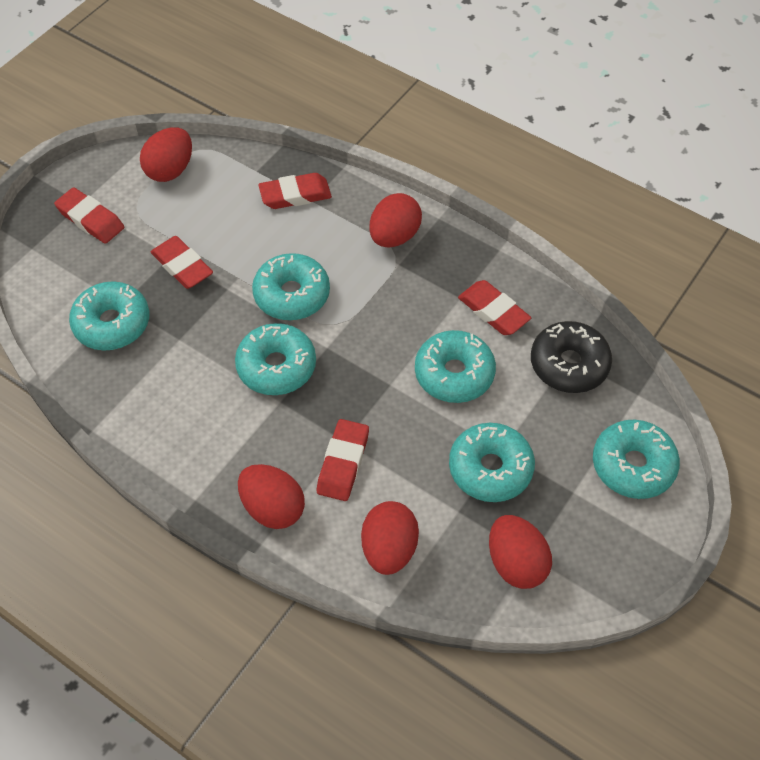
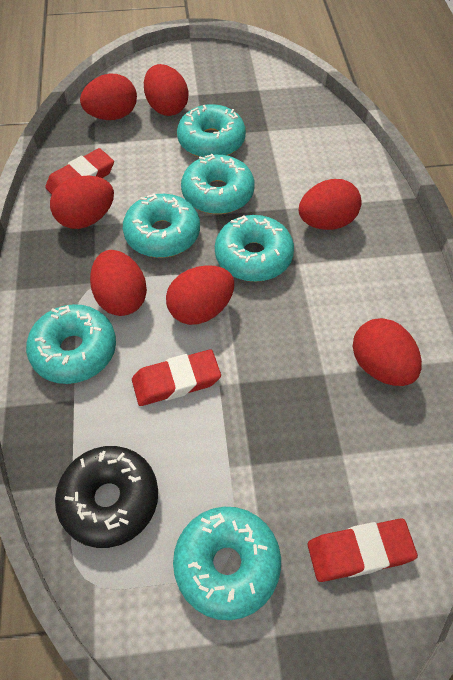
red egg: 5 -> 7
red eraser: 5 -> 3

